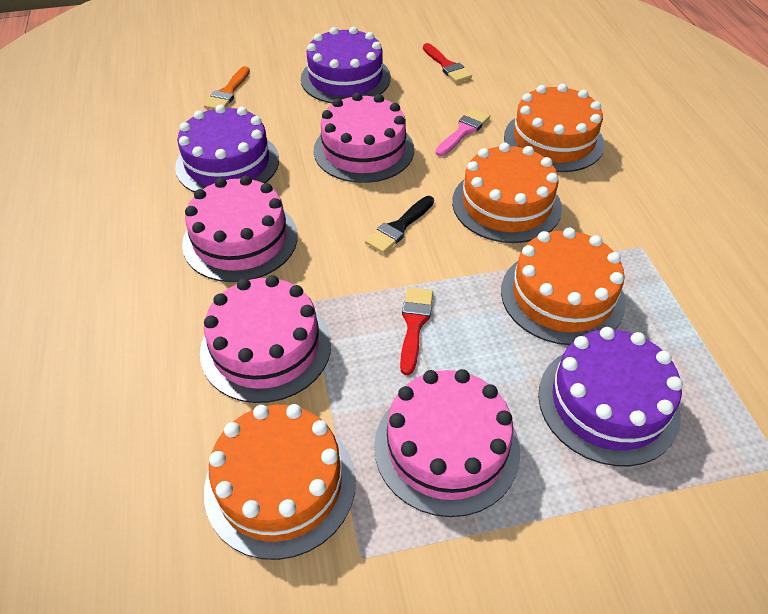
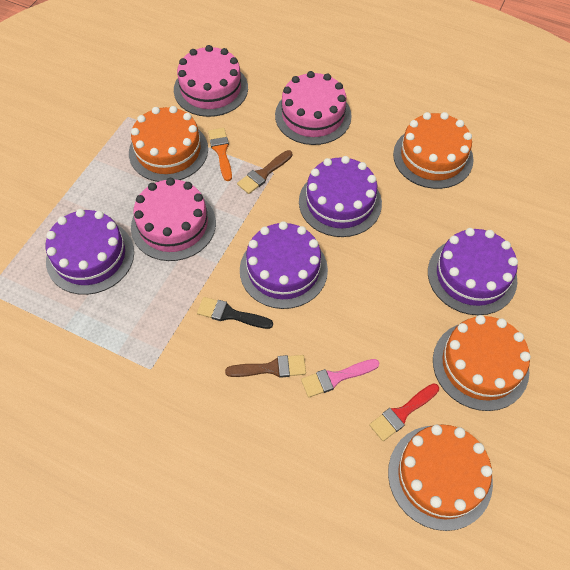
brown brush: 0 -> 2
pink cake: 4 -> 3
purple cake: 3 -> 4
red brush: 2 -> 1

